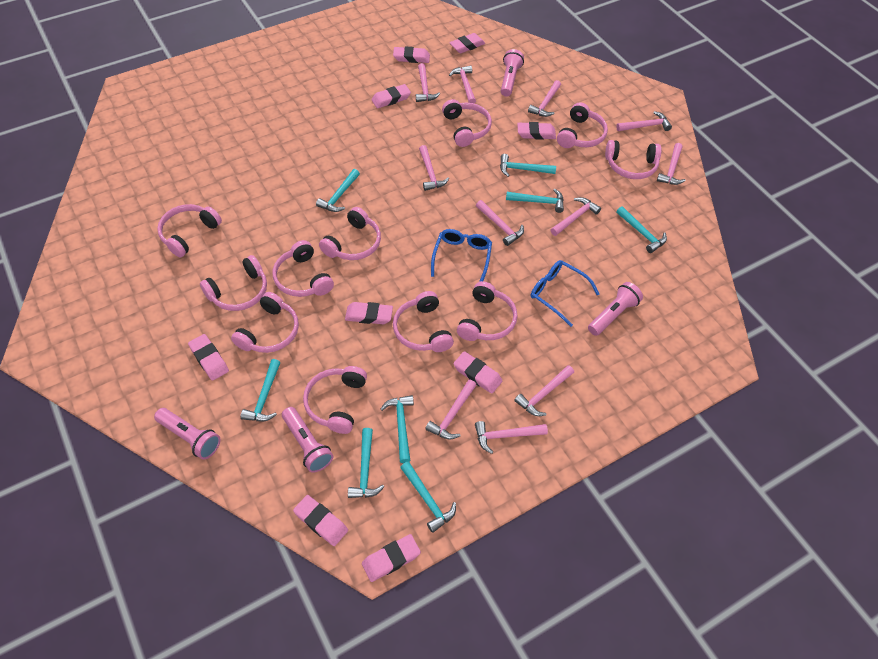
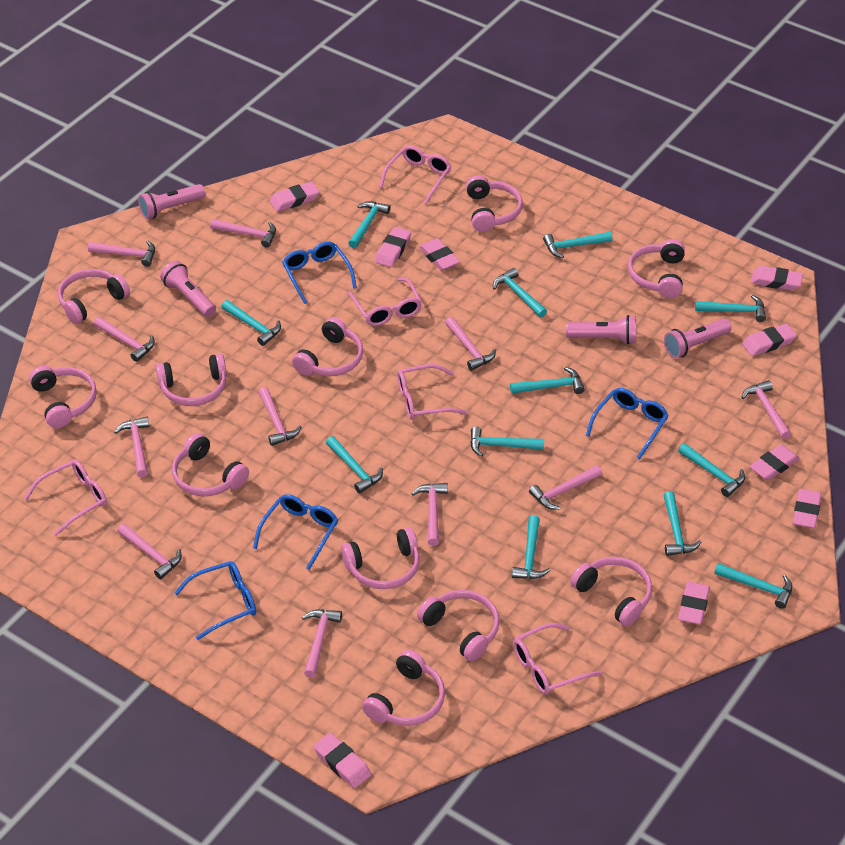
blue glasses: 2 -> 4
pink glasses: 0 -> 5
turquoise hammer: 8 -> 12

